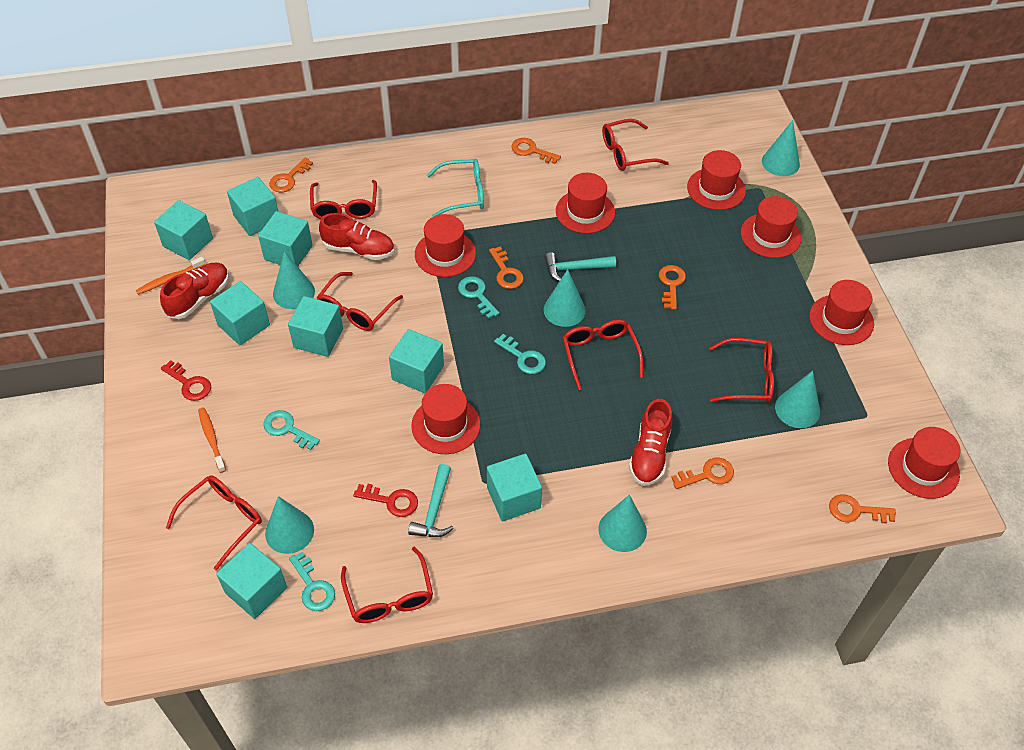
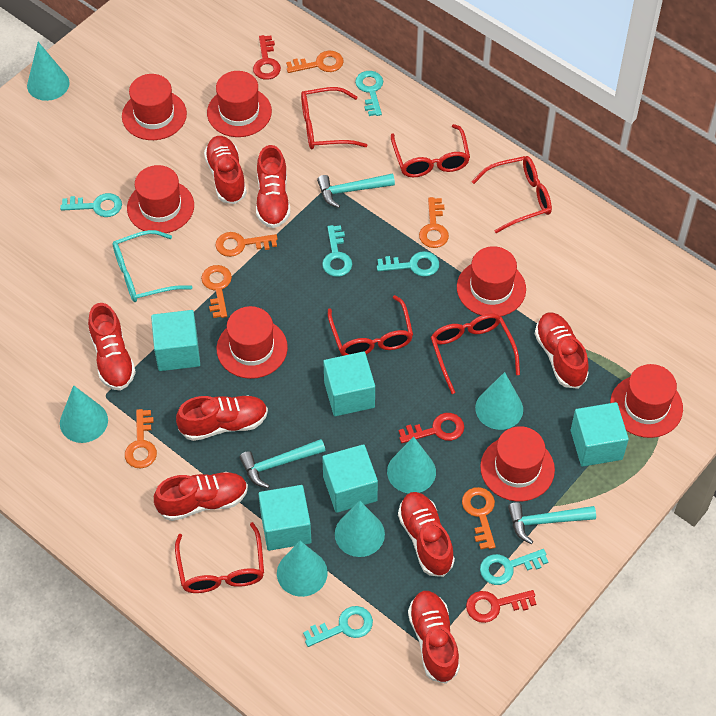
orange toothbrush: 2 -> 0
red glasses: 7 -> 6
red key: 2 -> 3
red shoe: 3 -> 8
turquoise cube: 8 -> 5
turquoise hammer: 2 -> 3
turquoise key: 4 -> 6

